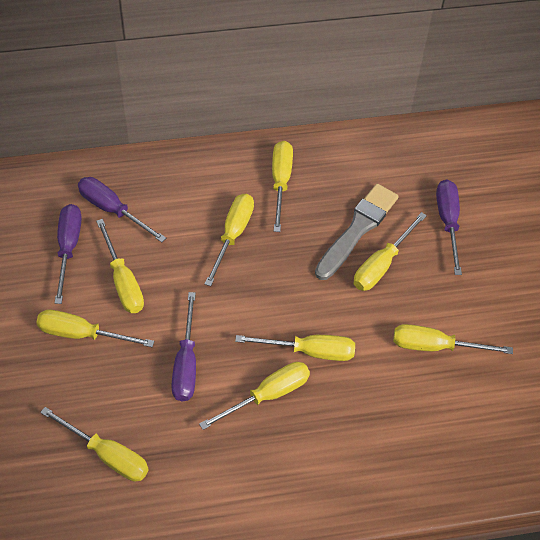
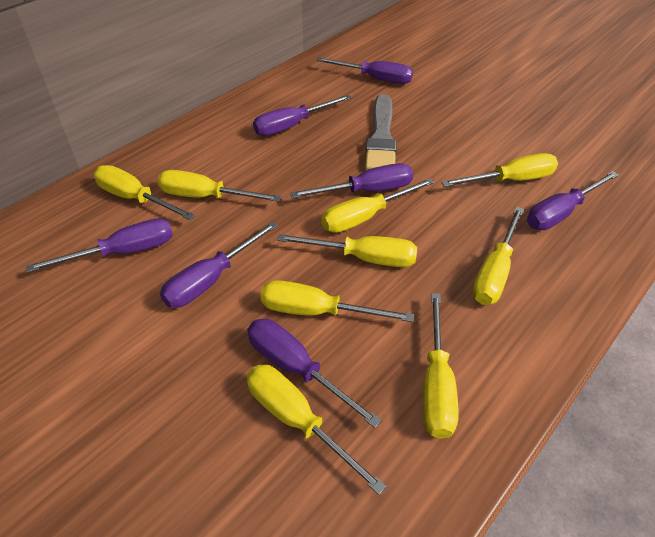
purple screwdriver: 4 -> 7

